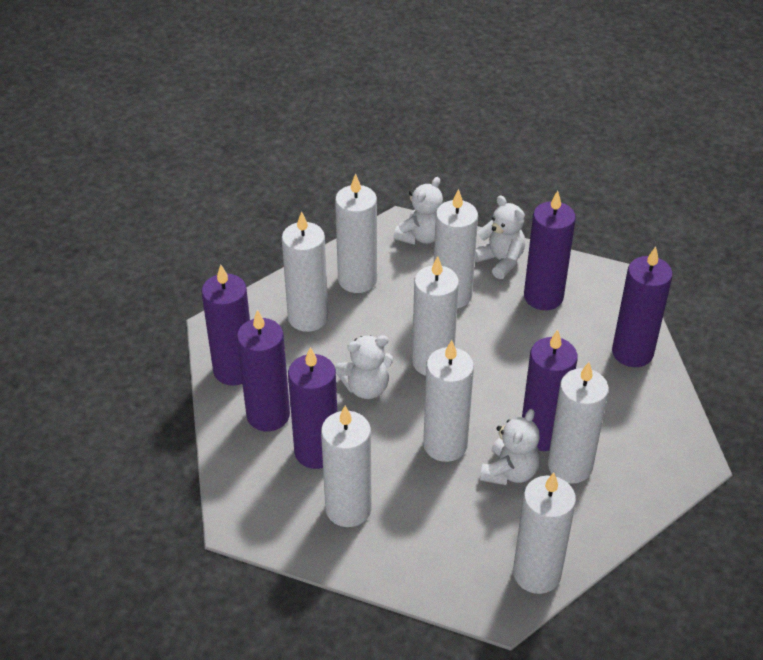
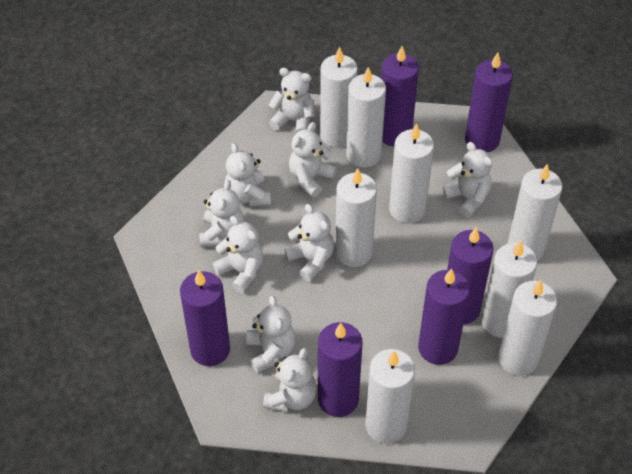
white teddy bear: 4 -> 9

